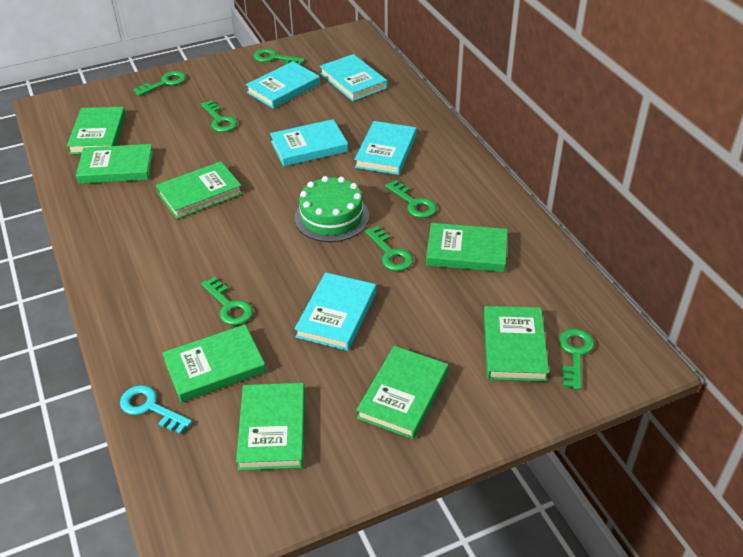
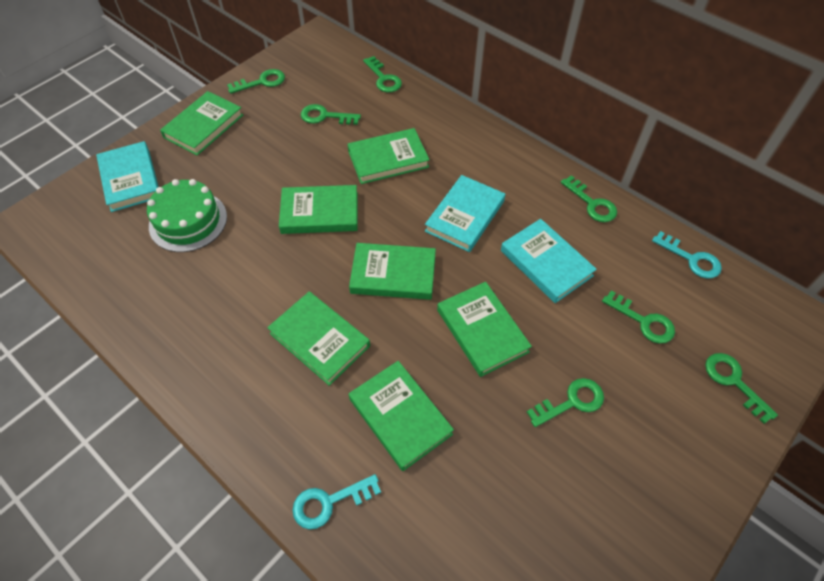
green book: 8 -> 7
turquoise book: 5 -> 3
turquoise key: 1 -> 2

